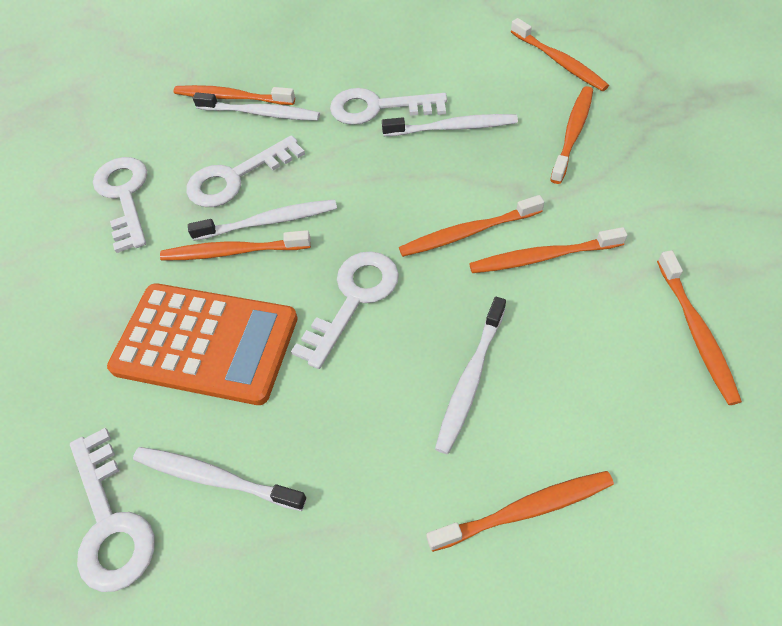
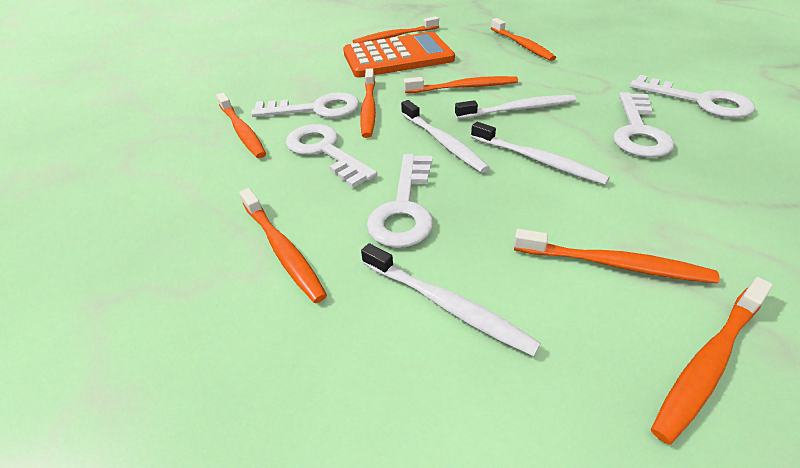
white toothbrush: 5 -> 4

